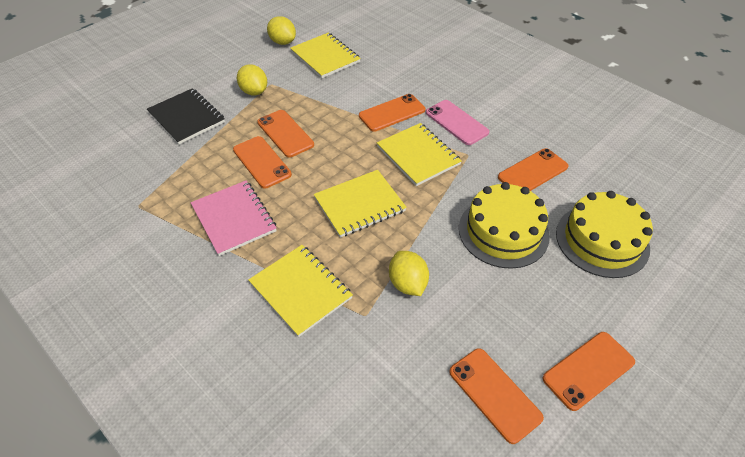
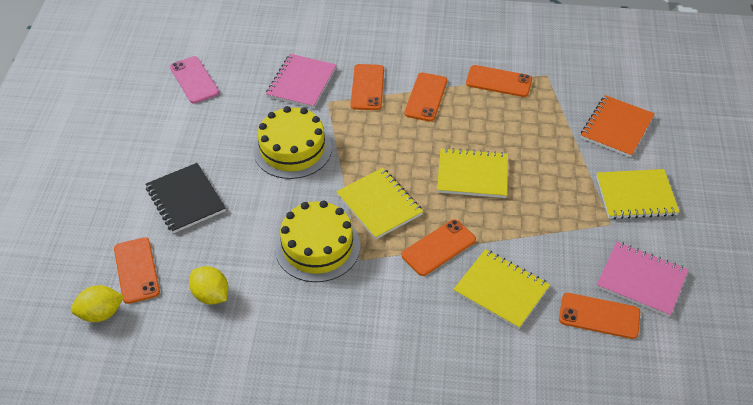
orange notebook: 0 -> 1
pink notebook: 1 -> 2
yellow lemon: 3 -> 2

